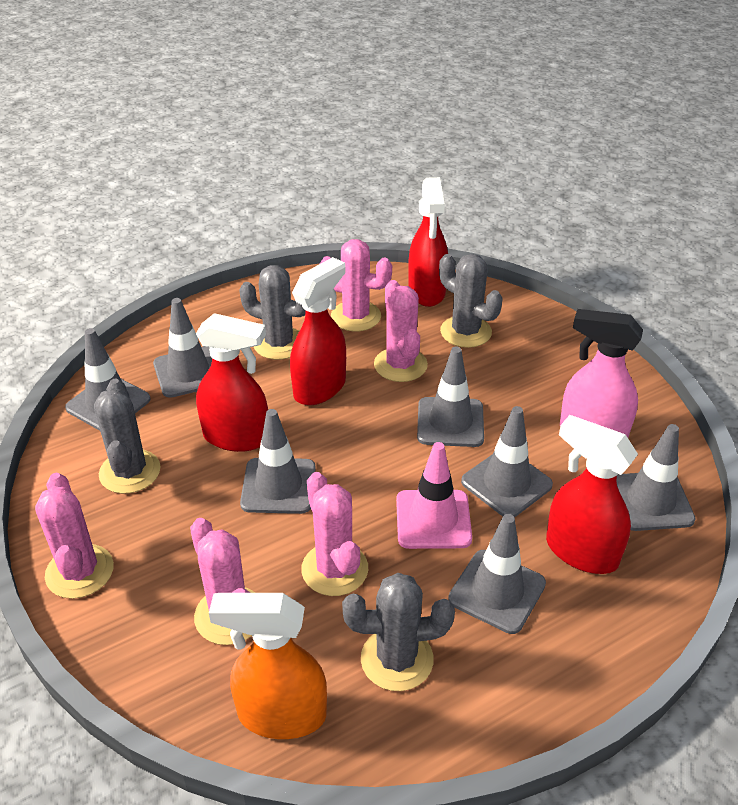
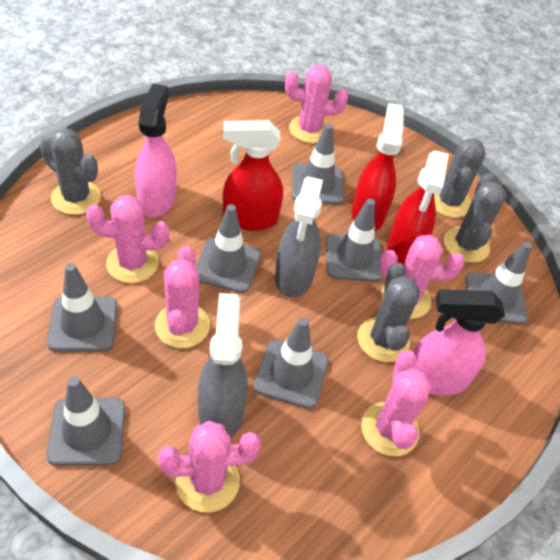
grey spray bottle: 0 -> 2
orange spray bottle: 1 -> 0
pink cactus: 5 -> 6
pink spray bottle: 1 -> 2
pink traffic cone: 1 -> 0
red spray bottle: 4 -> 3

